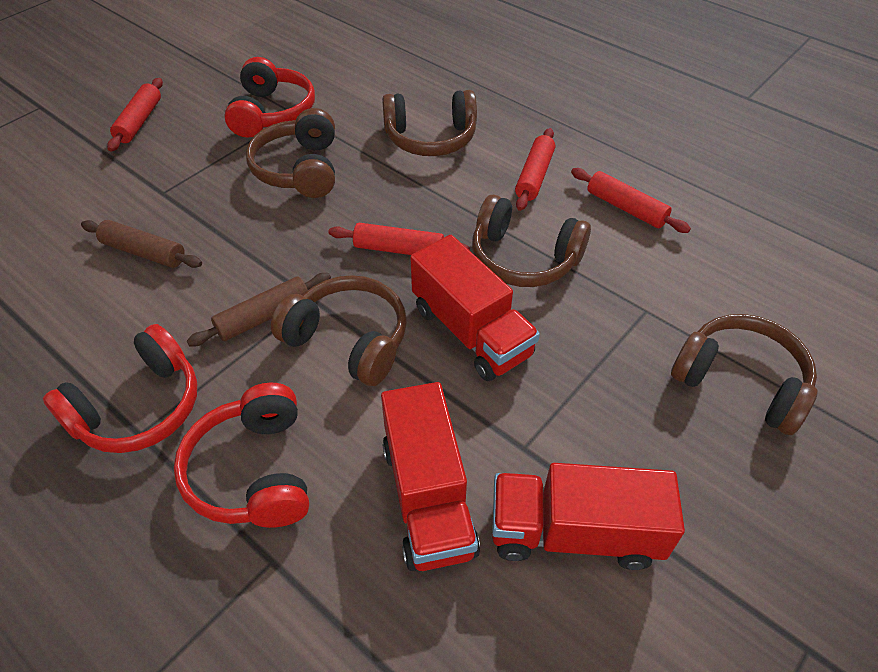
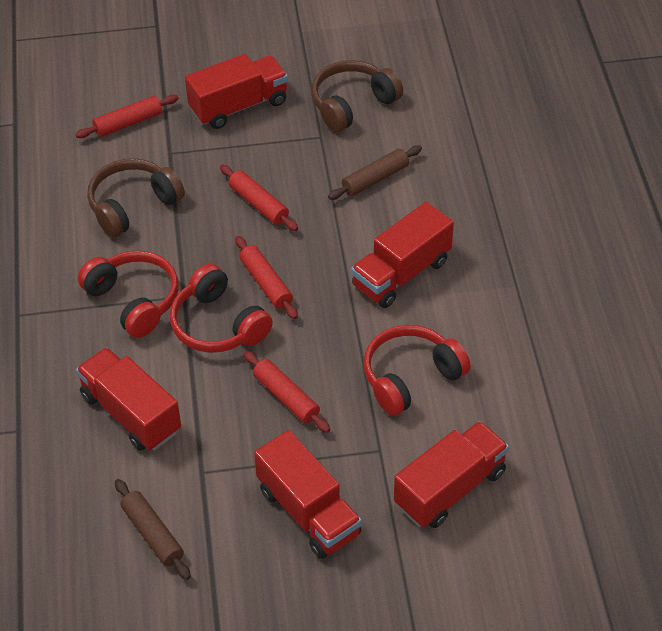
brown headphones: 5 -> 2
red truck: 3 -> 5

